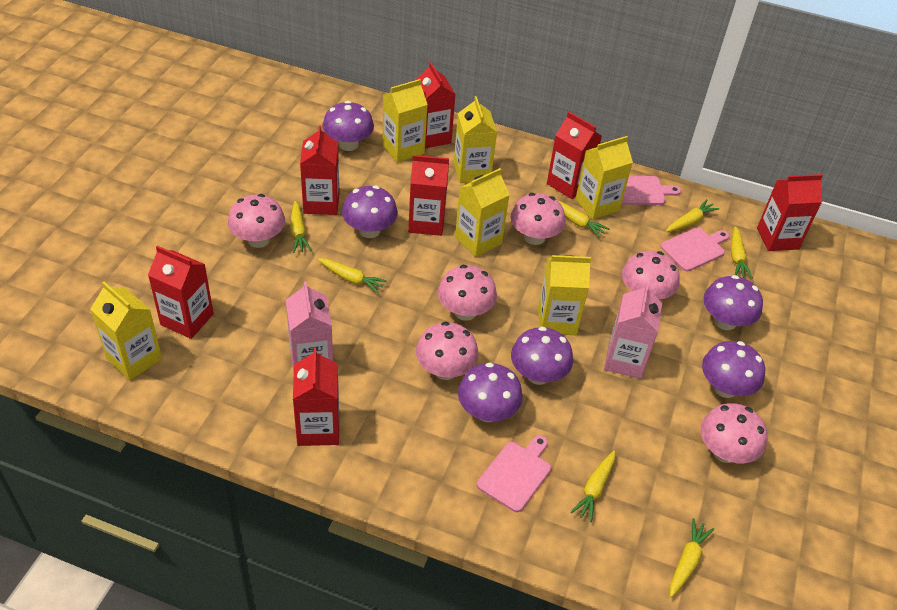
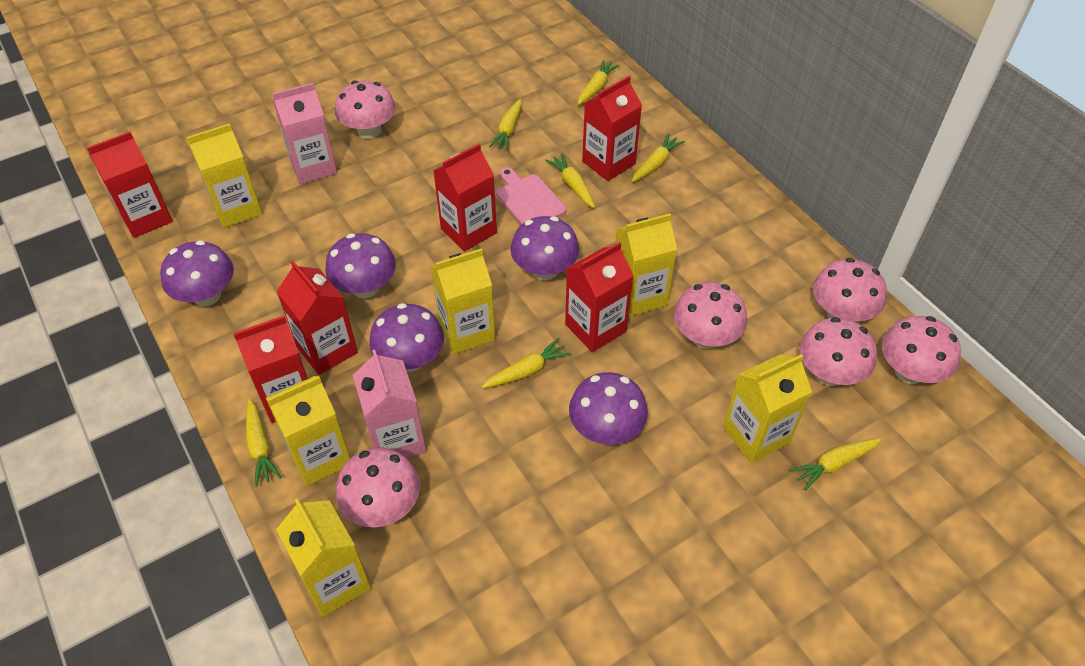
pink cutting board: 3 -> 1
purple mushroom: 6 -> 5
red carton: 7 -> 6

